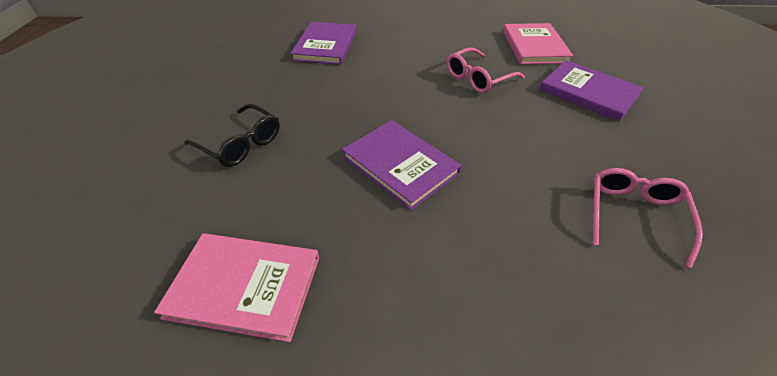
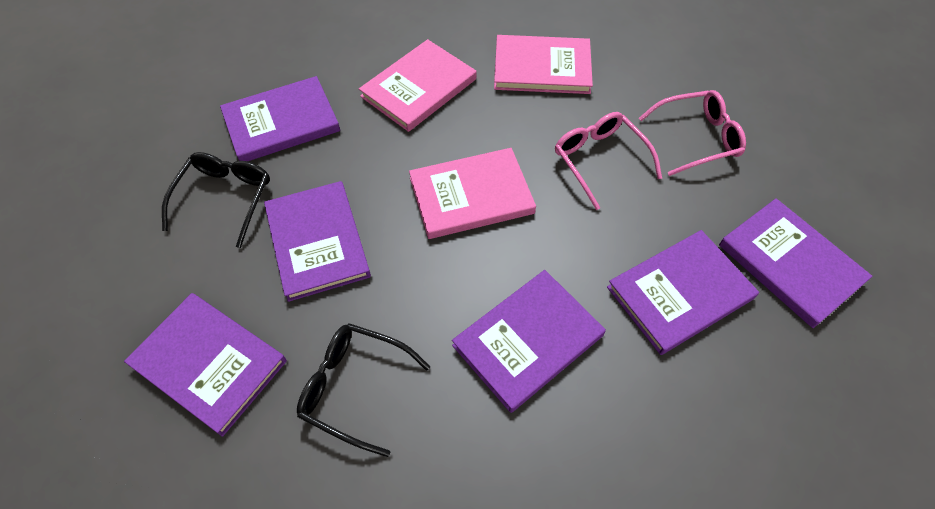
black glasses: 1 -> 2
pink book: 2 -> 3
purple book: 3 -> 6

